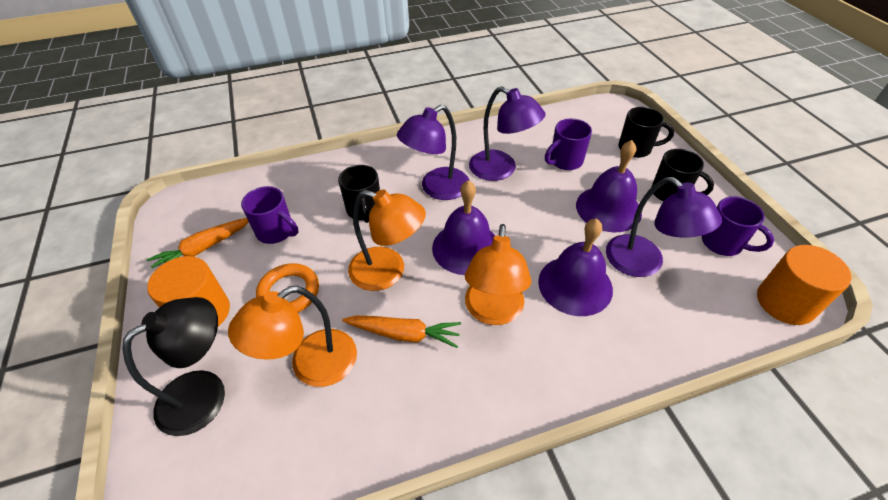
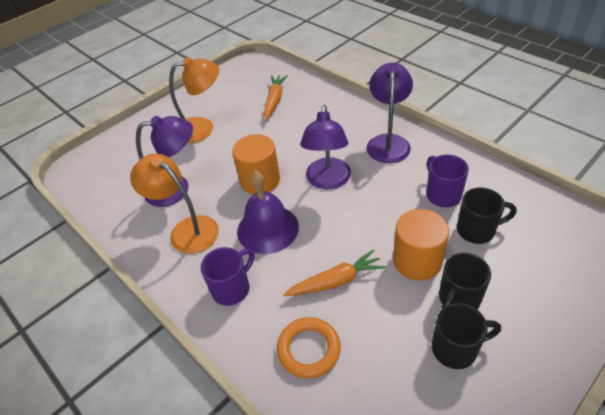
black lamp: 1 -> 0
orange lamp: 3 -> 2
purple bell: 3 -> 1
purple mug: 3 -> 2

